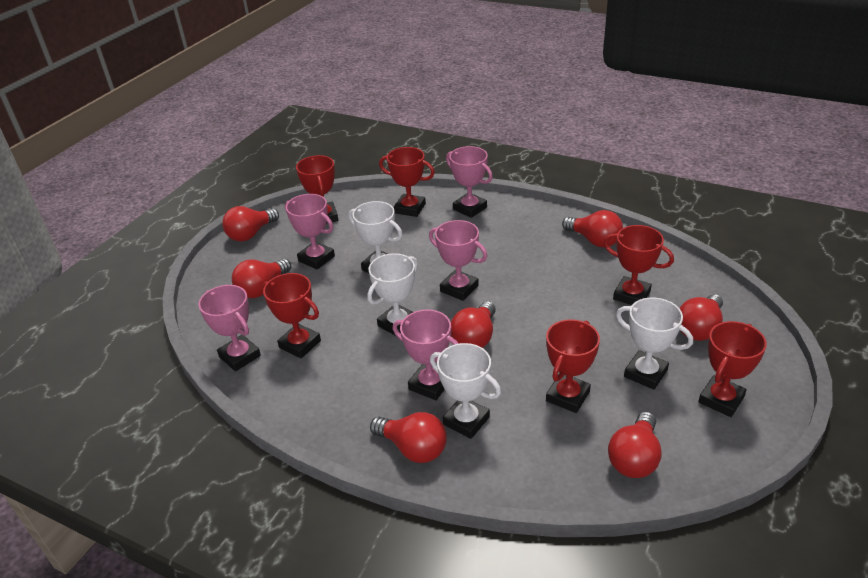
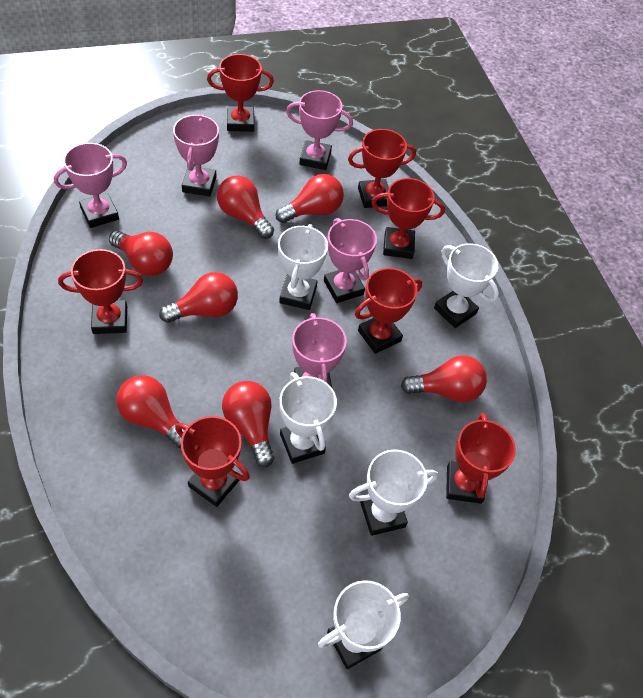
red trophy: 6 -> 7
white trophy: 4 -> 5

